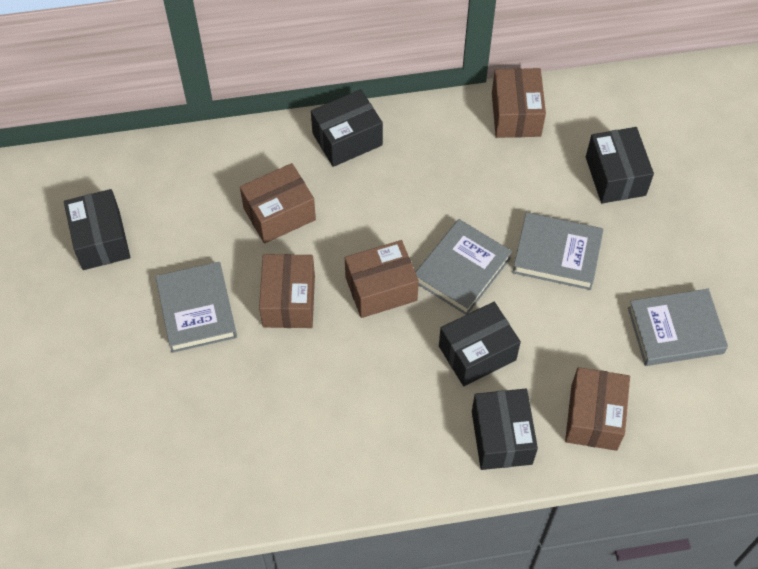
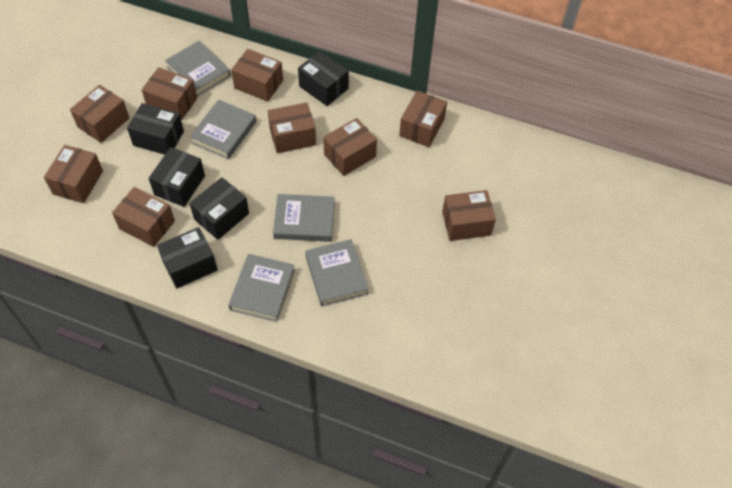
brown box: 5 -> 9
grey book: 4 -> 5

